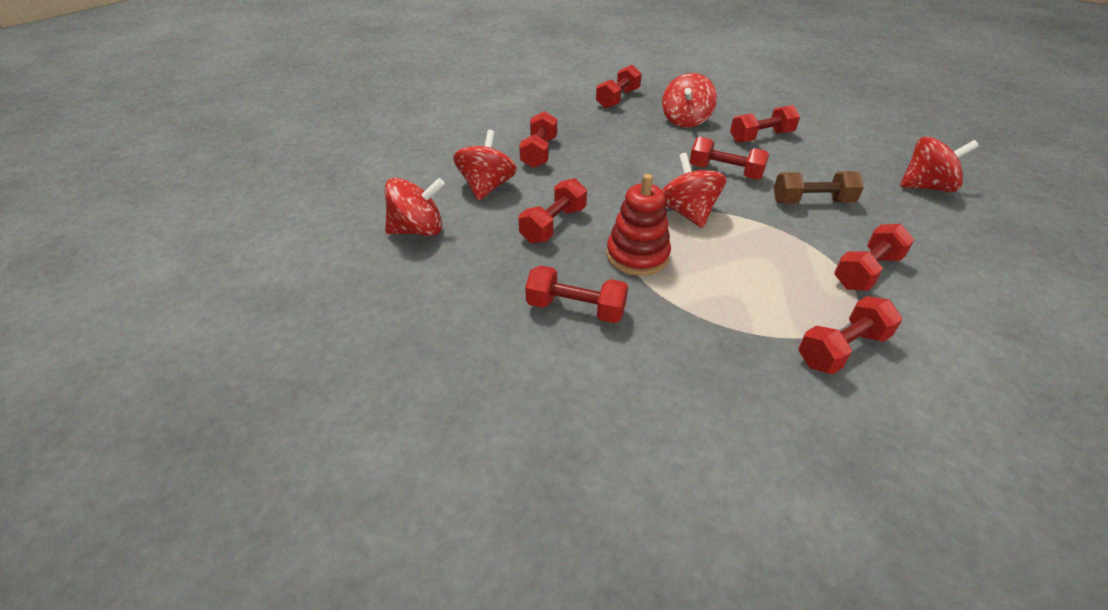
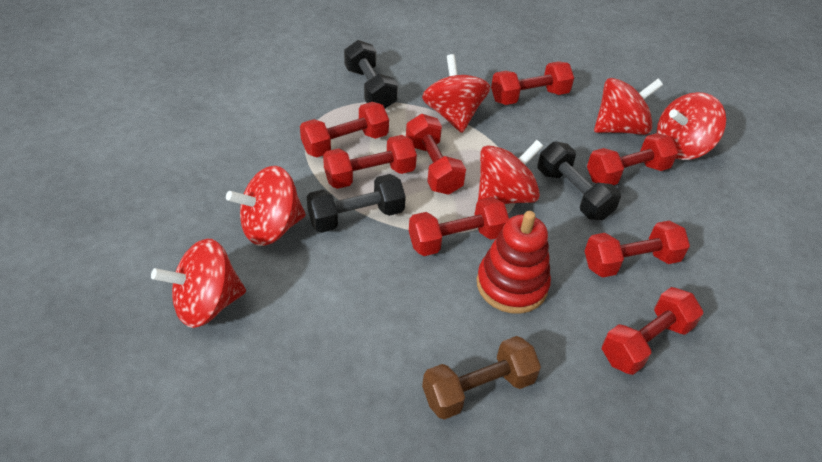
black dumbbell: 0 -> 3
red spinning top: 5 -> 6

